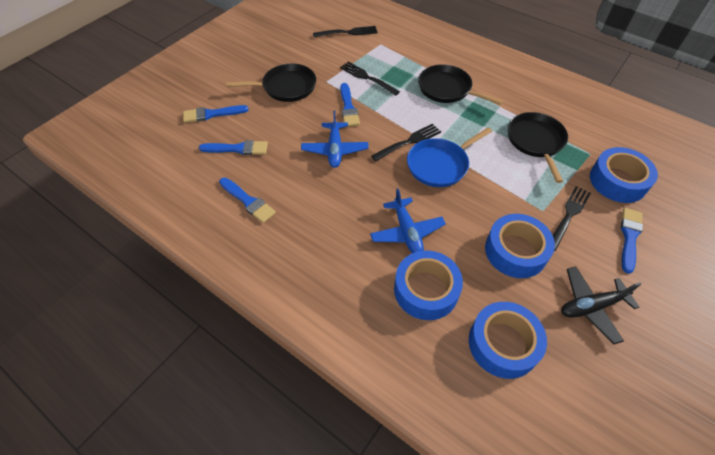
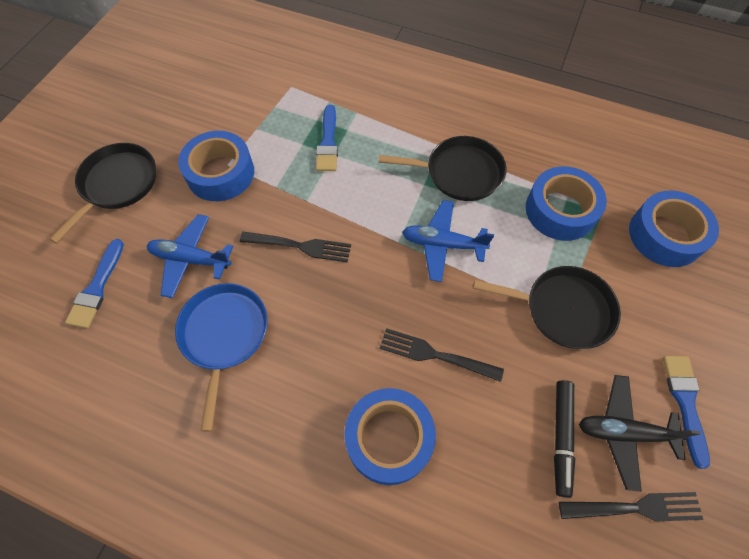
black fork: 4 -> 3
black marker: 0 -> 1
blue brush: 5 -> 3

